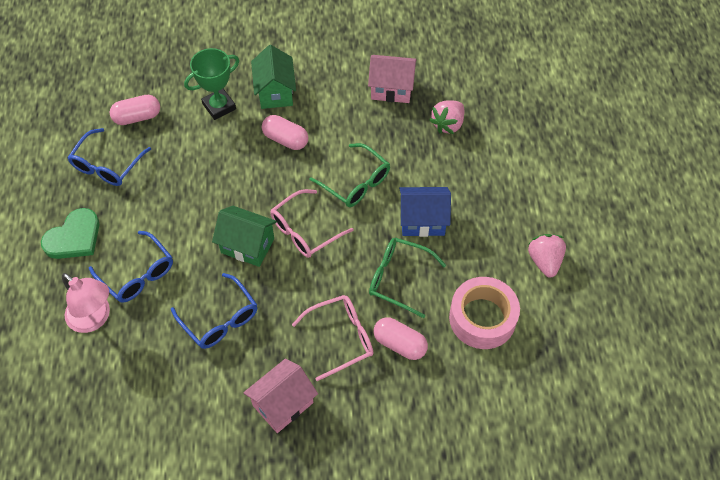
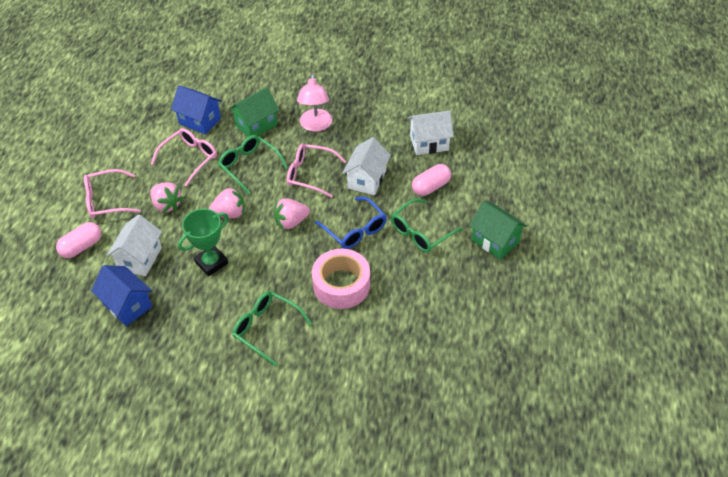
blue glasses: 3 -> 1
blue house: 1 -> 2
green glasses: 2 -> 3
green heart: 1 -> 0
pink capsule: 3 -> 2
pink glasses: 2 -> 3
pink house: 2 -> 0
pink strawberry: 2 -> 3
white house: 0 -> 3

